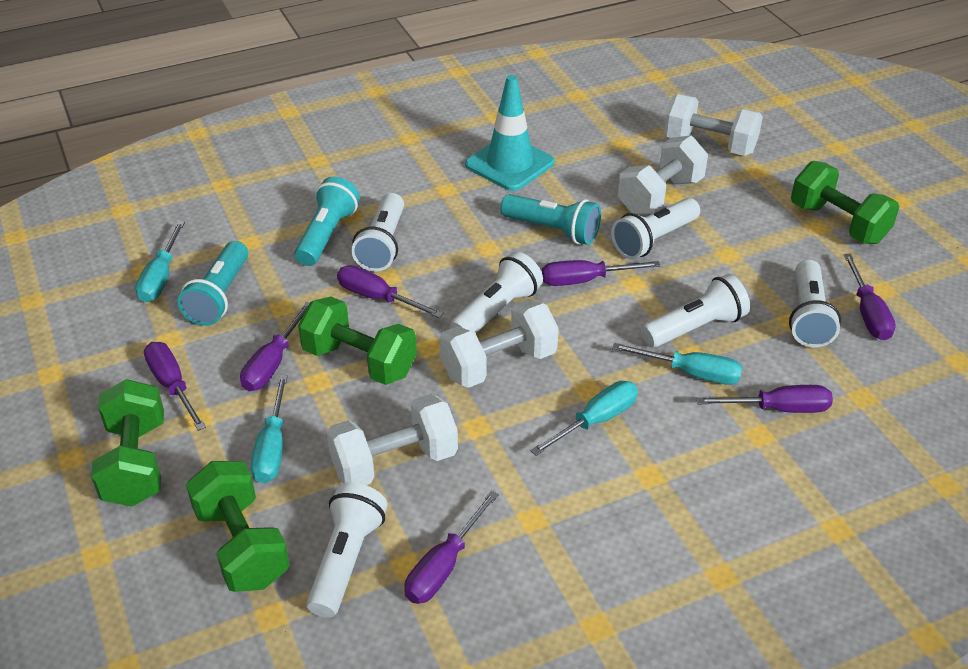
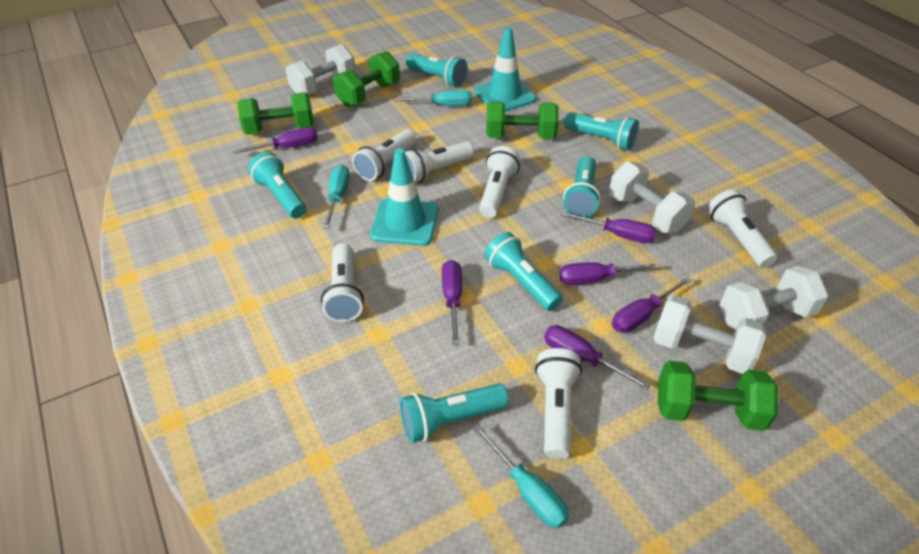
purple screwdriver: 7 -> 6
turquoise flashlight: 3 -> 6
turquoise screwdriver: 4 -> 3
turquoise traffic cone: 1 -> 2

